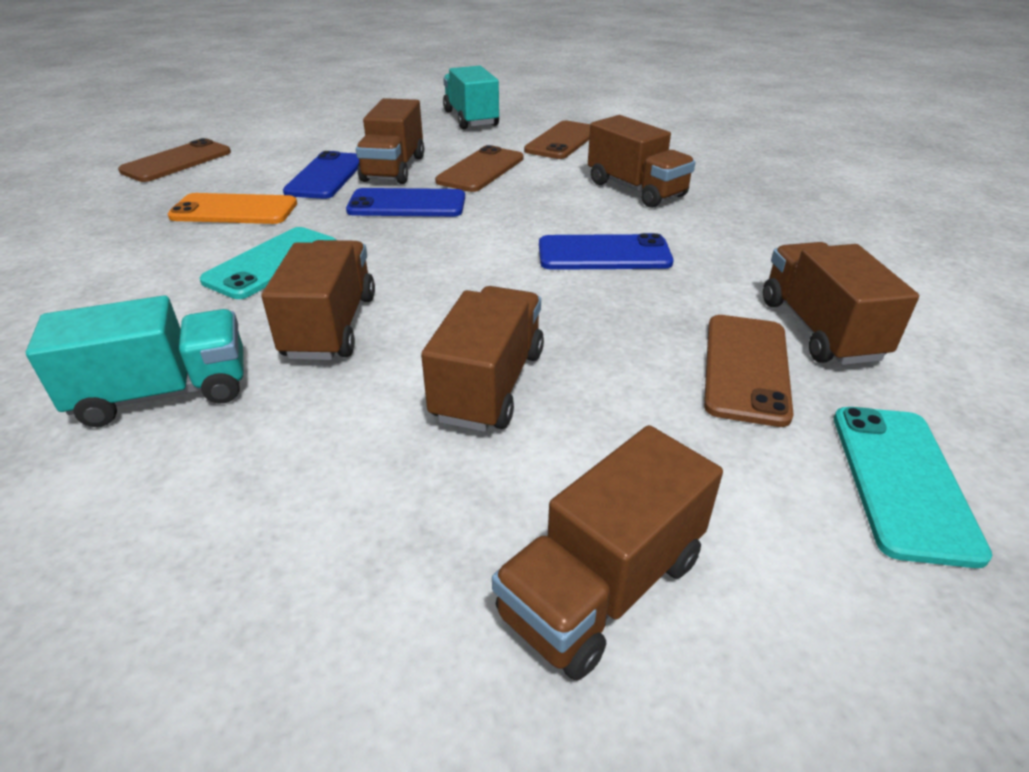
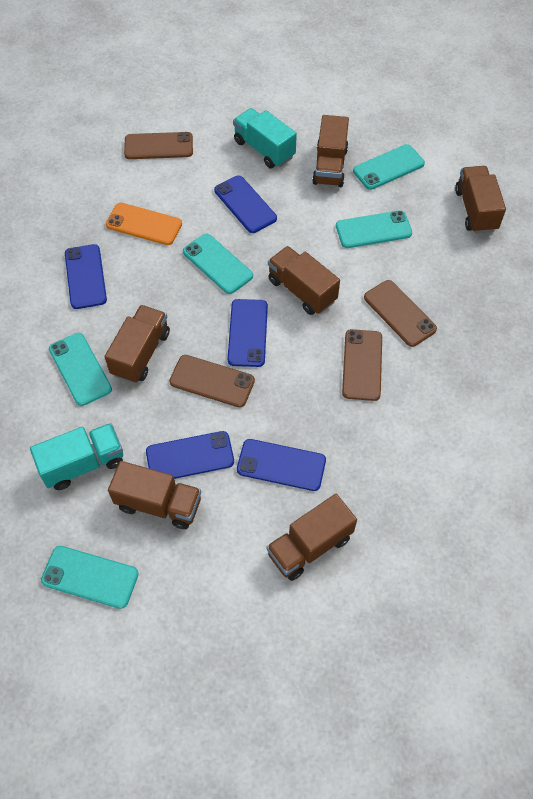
blue phone: 3 -> 5
turquoise phone: 2 -> 5

